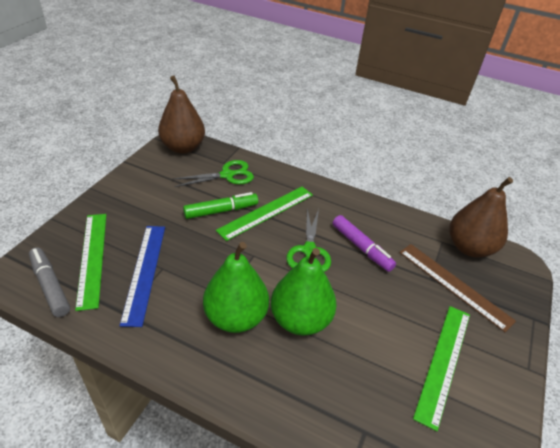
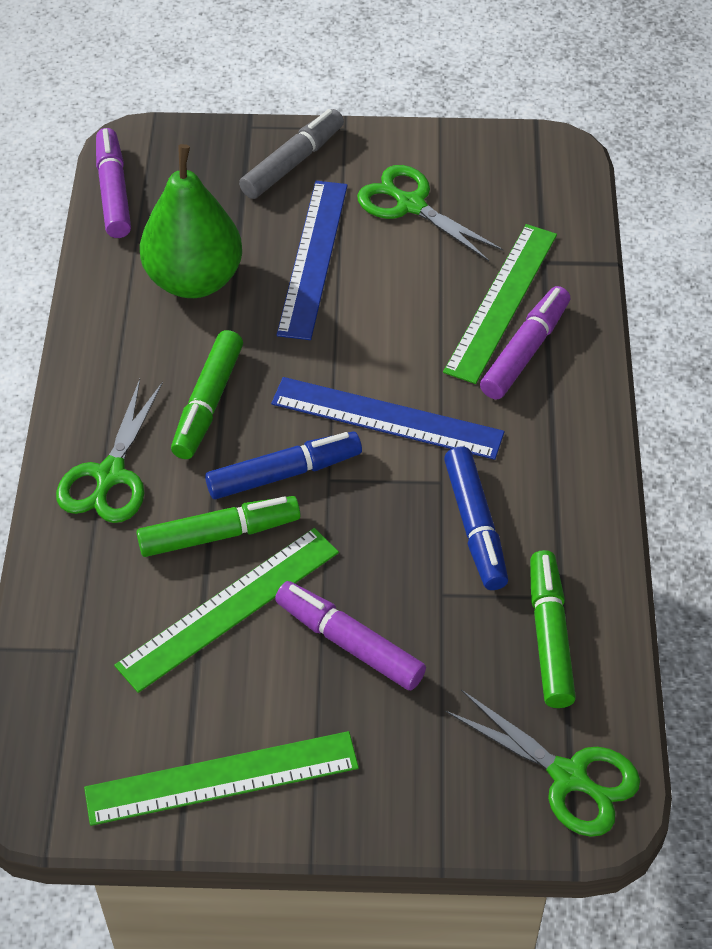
blue marker: 0 -> 2
blue ruler: 1 -> 2
brown pear: 2 -> 0
brown ruler: 1 -> 0
green marker: 1 -> 3
green pear: 2 -> 1
green scissors: 2 -> 3
purple marker: 1 -> 3

